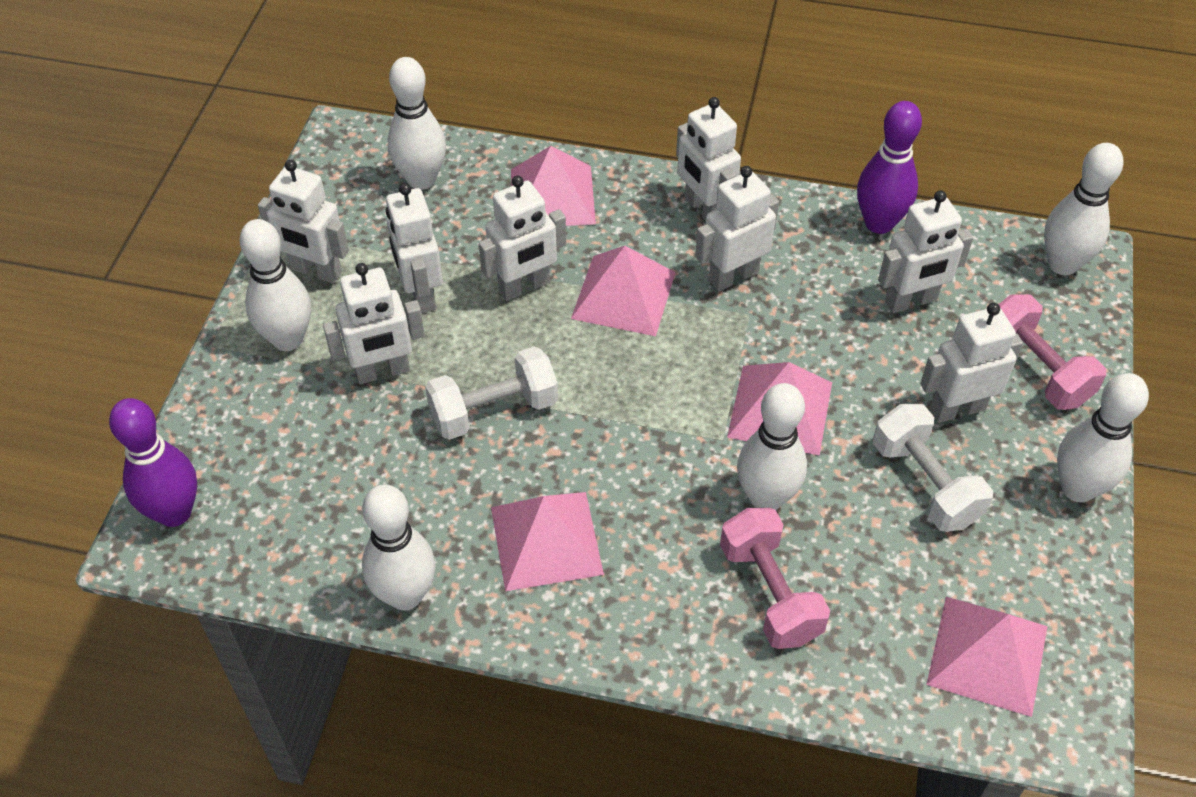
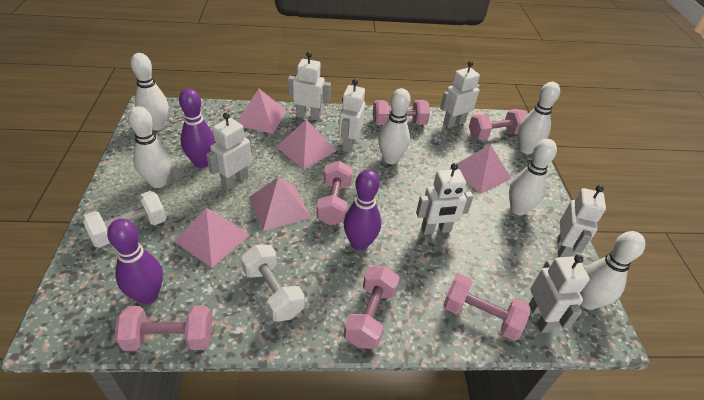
pink dumbbell: 2 -> 6
purple bowling pin: 2 -> 3
white robot: 8 -> 7

